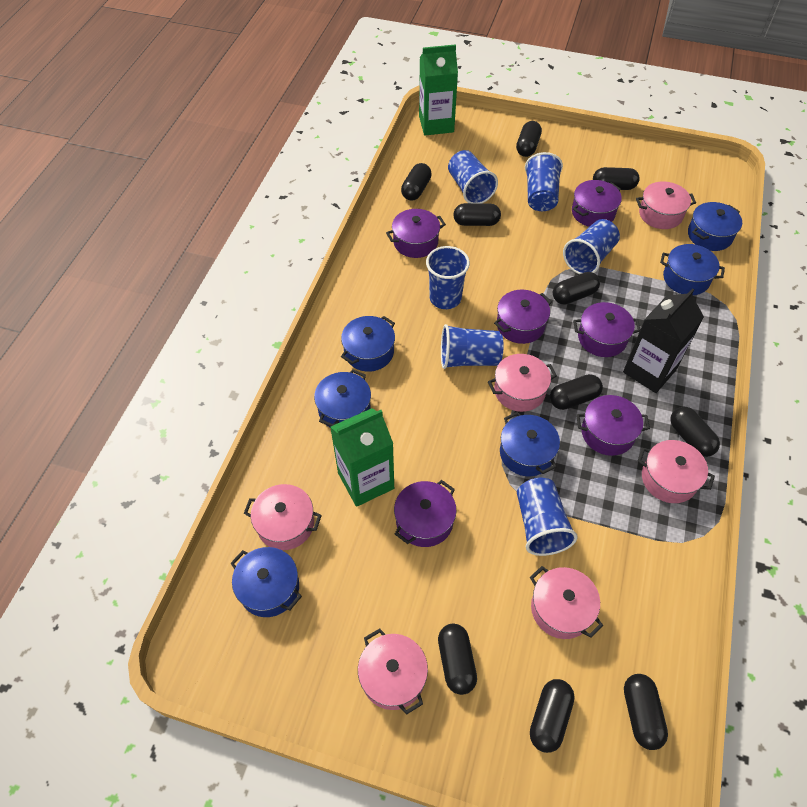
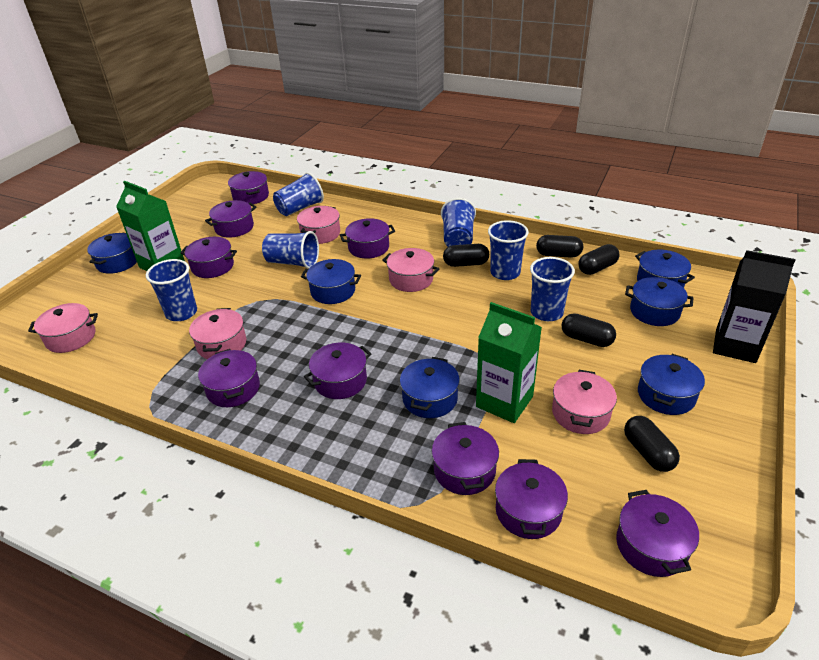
black capsule: 10 -> 5
pink pot: 6 -> 5
purple pot: 6 -> 9

